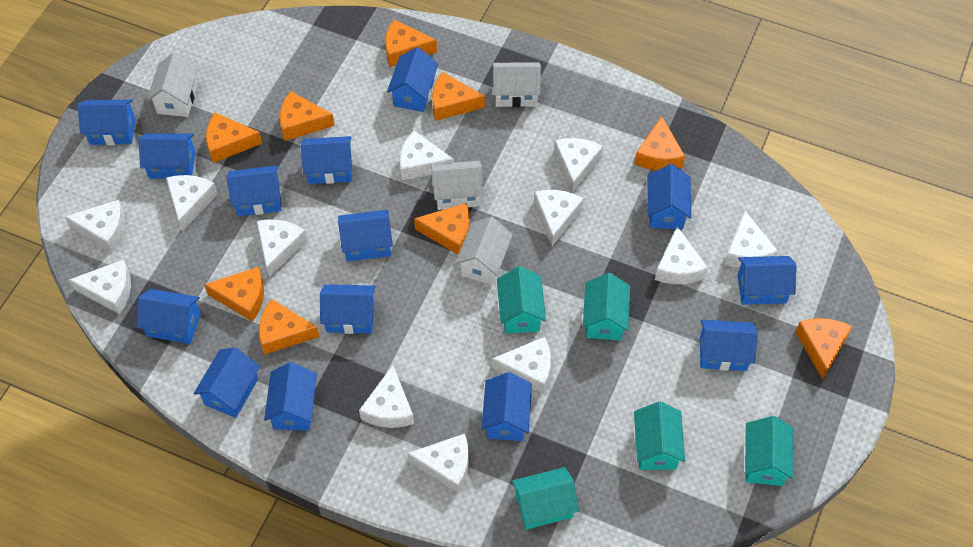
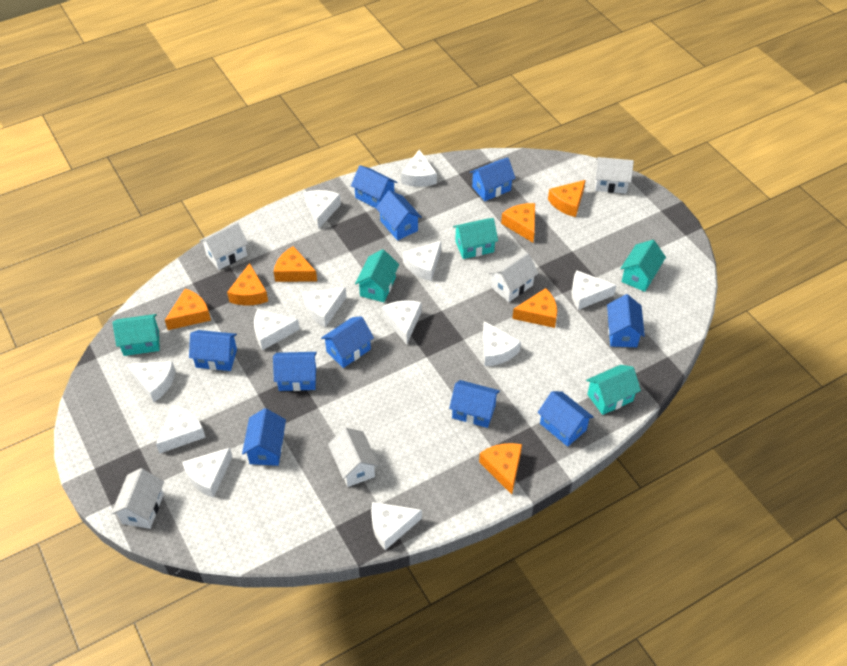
blue house: 14 -> 10
orange cheese: 9 -> 7
white house: 4 -> 5

